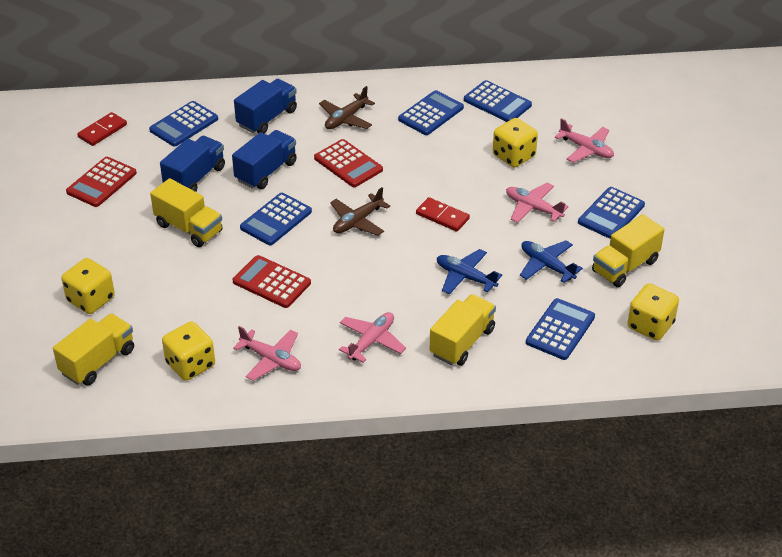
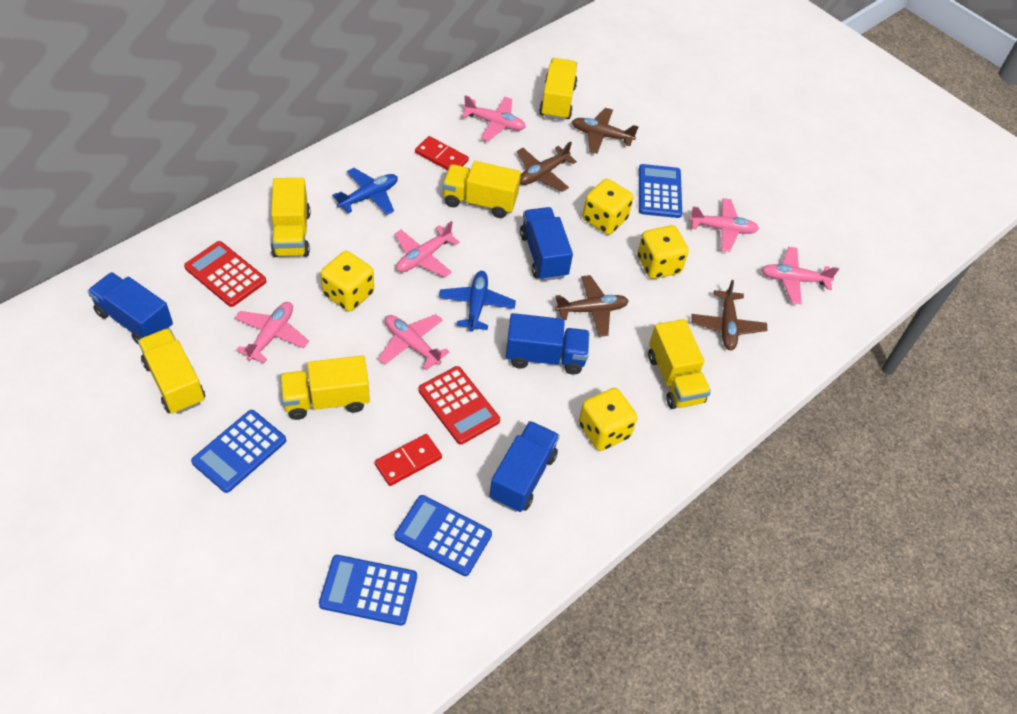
blue calculator: 6 -> 4
blue truck: 3 -> 4
brown plane: 2 -> 4
pink plane: 4 -> 6
red calculator: 3 -> 2
yellow truck: 4 -> 6

